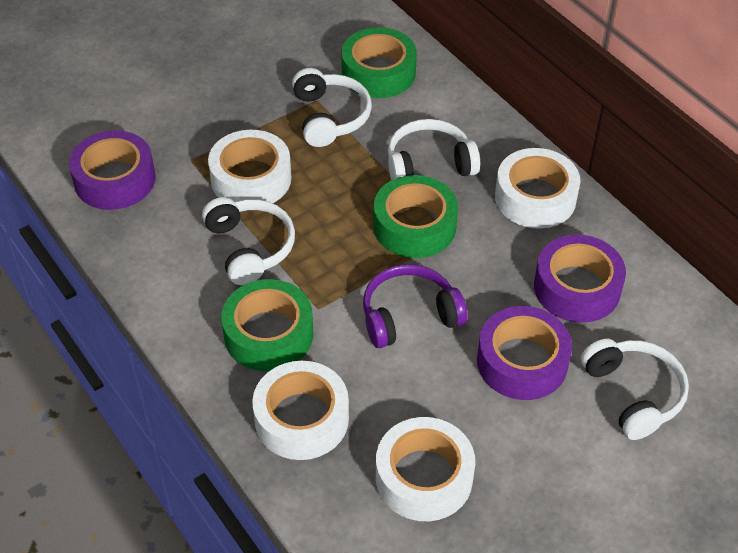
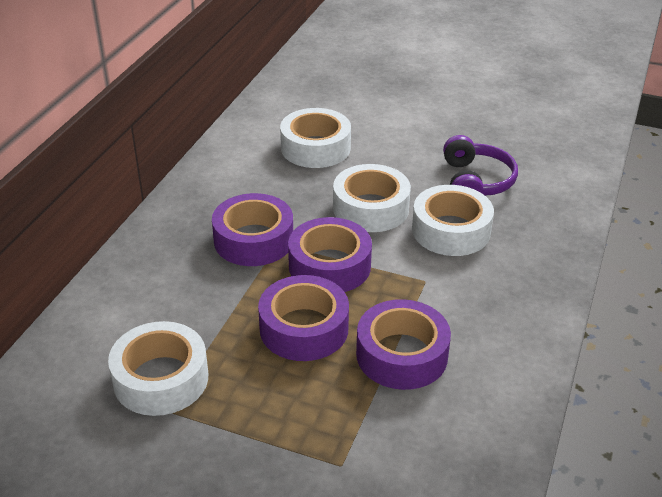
green tape: 3 -> 0
purple tape: 3 -> 4
white headphones: 4 -> 0

